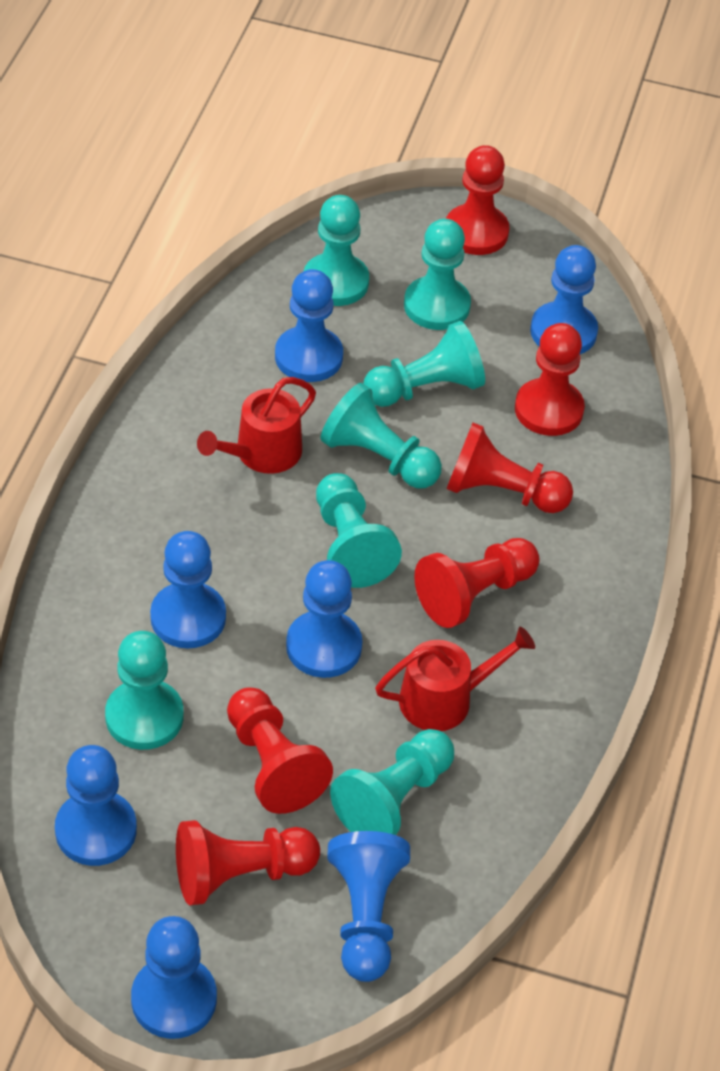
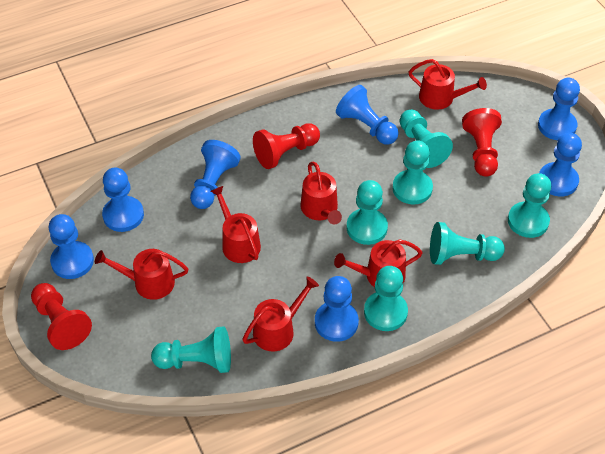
red pawn: 6 -> 3
red watering can: 2 -> 6

